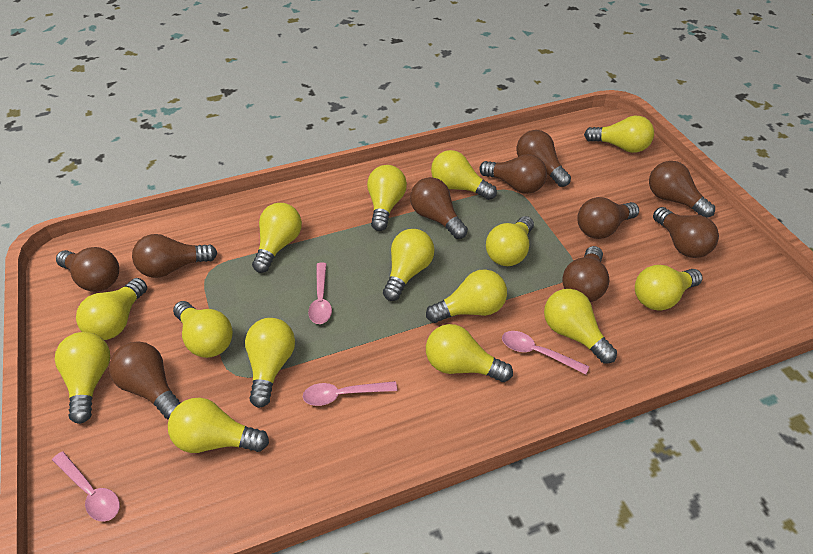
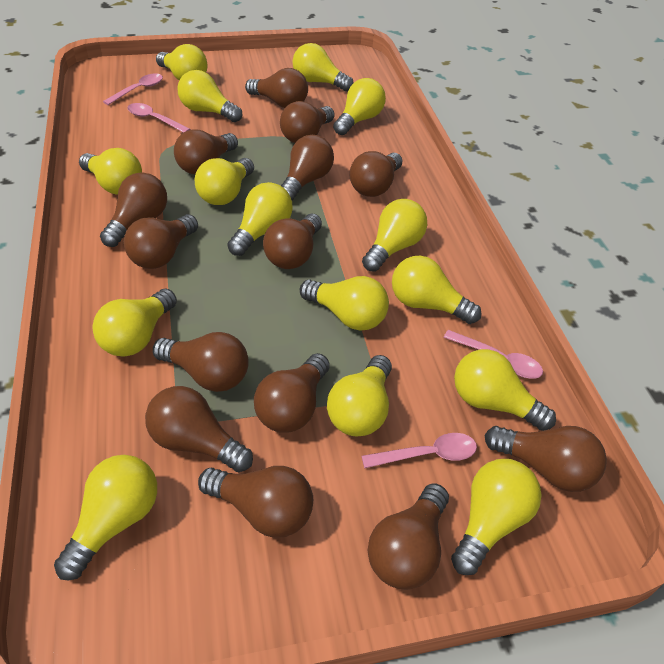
brown light bulb: 10 -> 14

